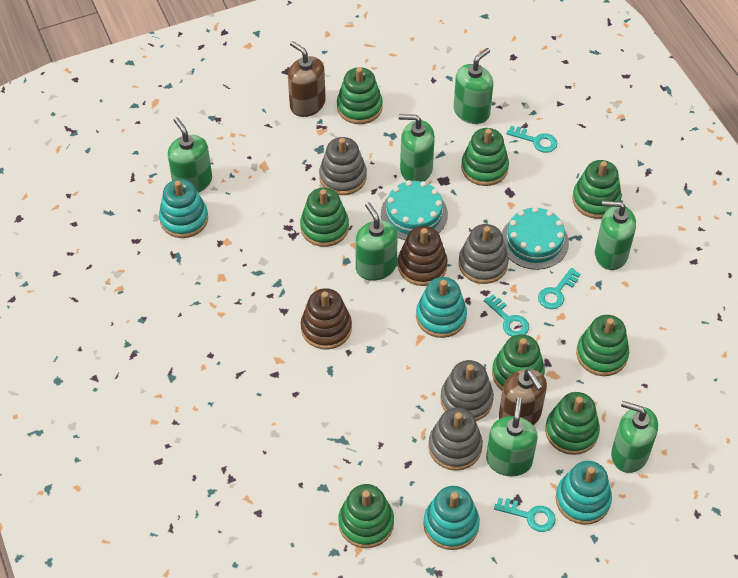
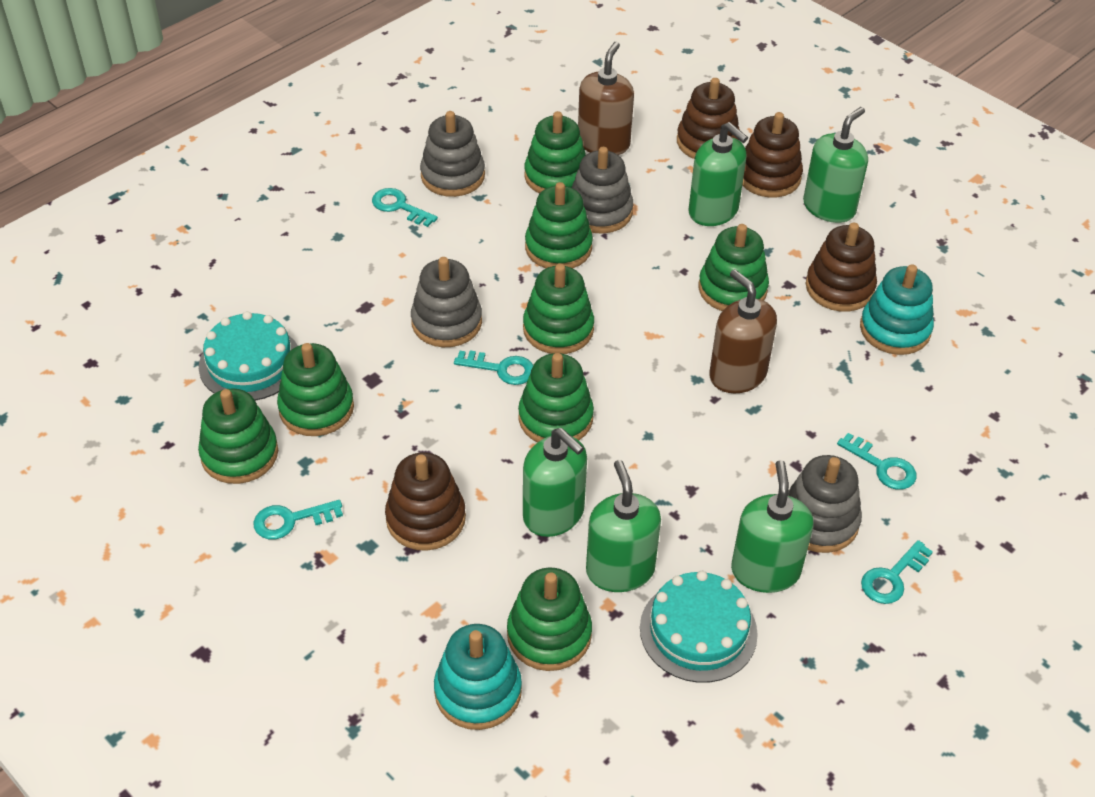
brown stacking toy: 2 -> 4
green soap dispenser: 7 -> 5
turquoise key: 4 -> 5
turquoise stacking toy: 4 -> 2

